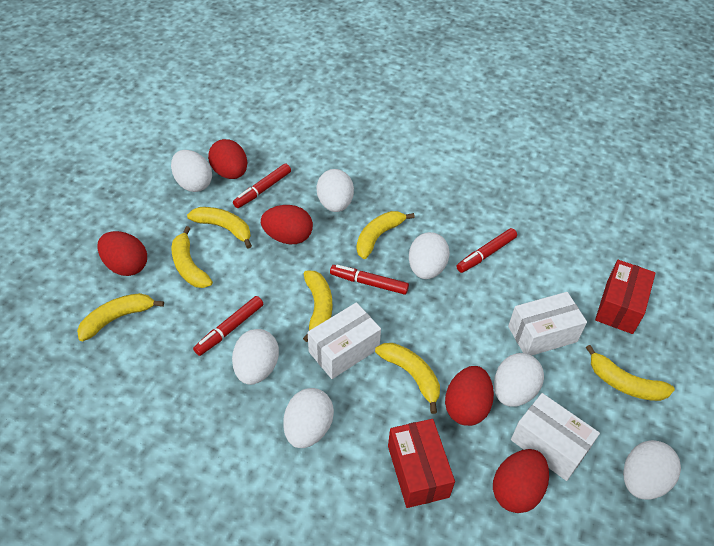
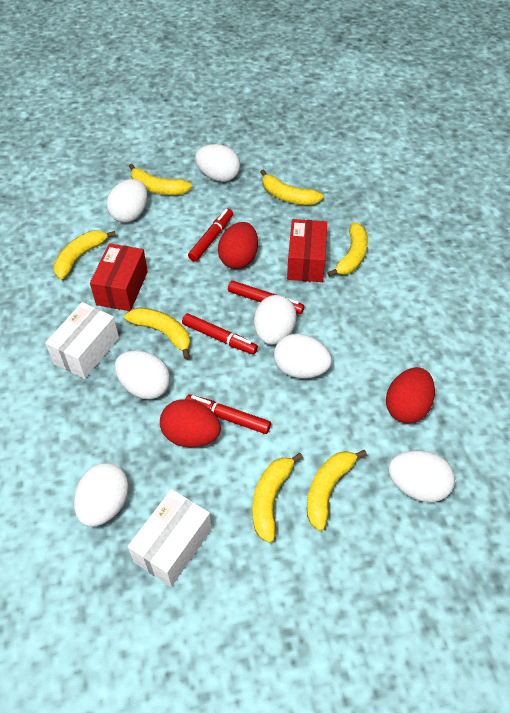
red egg: 5 -> 3
white box: 3 -> 2

